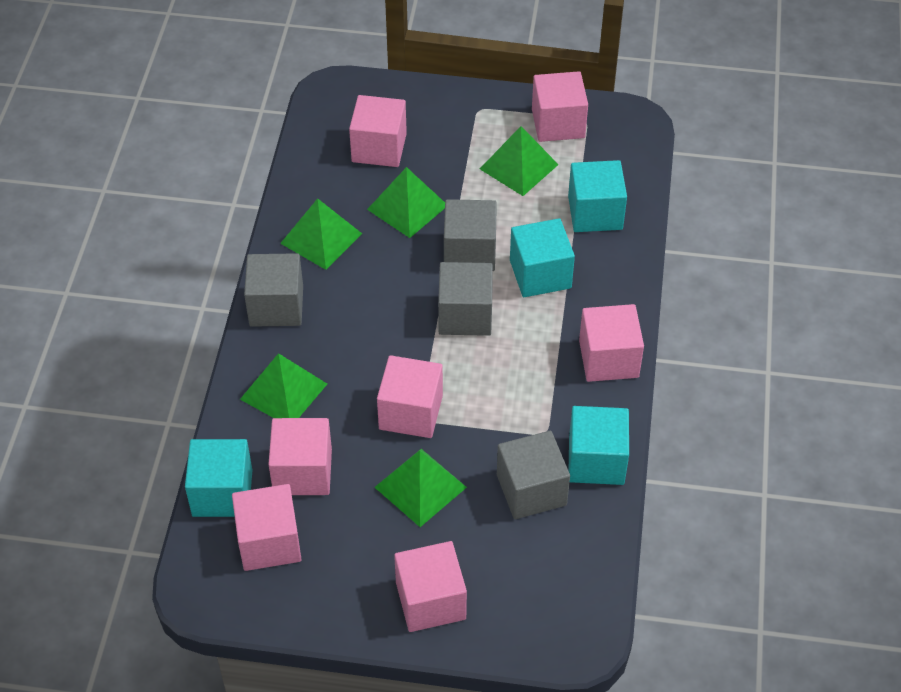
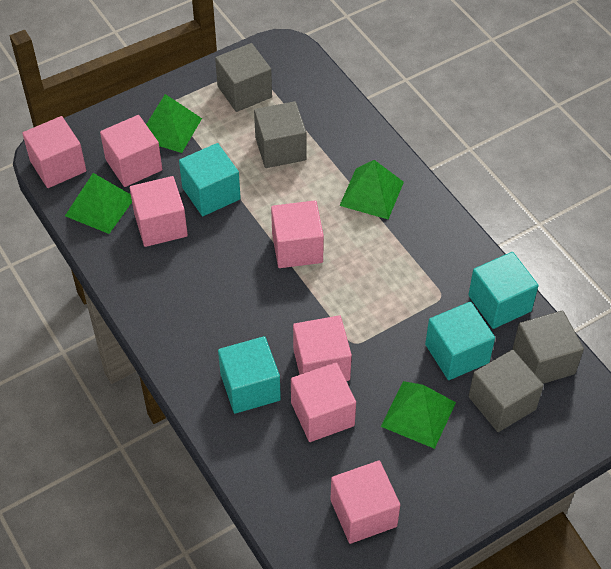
green pyramid: 5 -> 4

